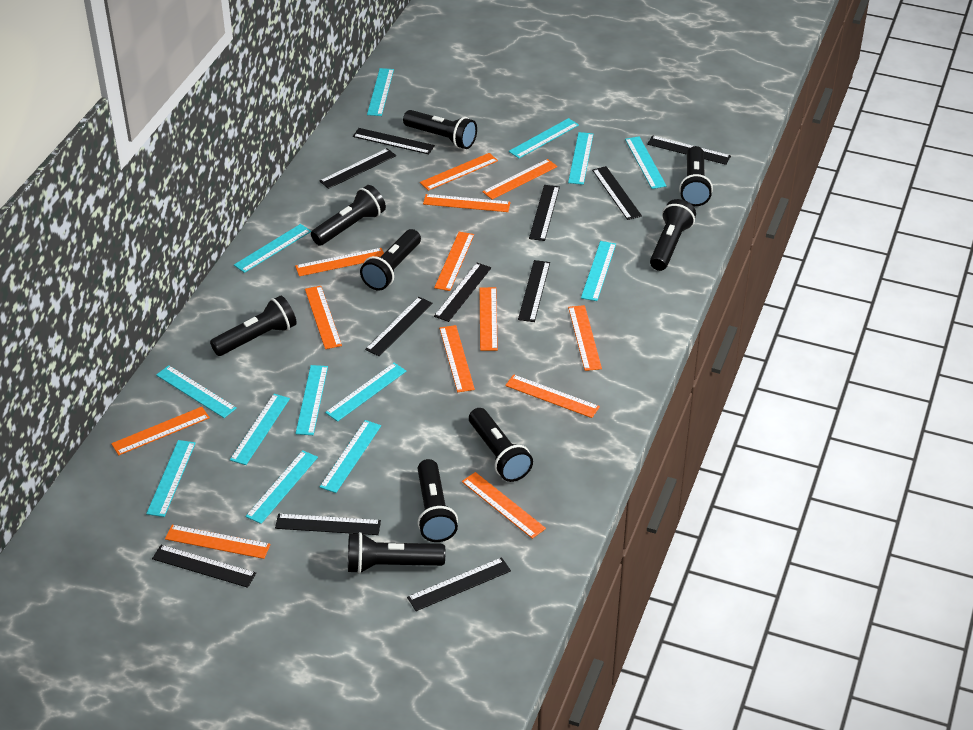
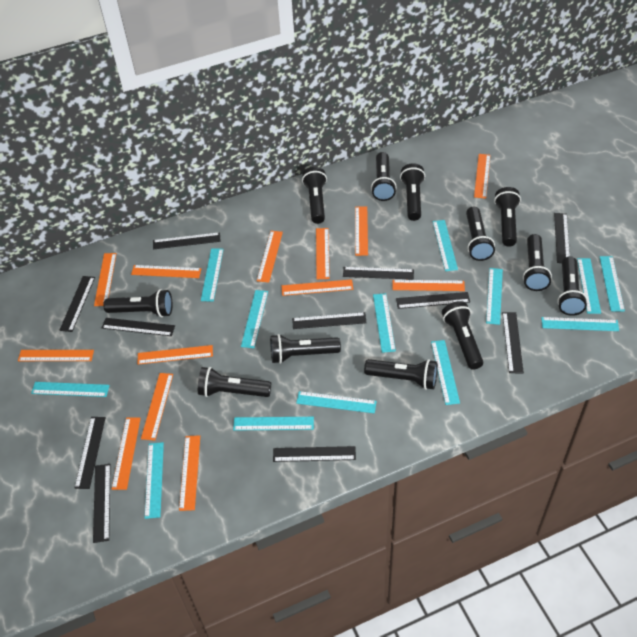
black flashlight: 9 -> 12

